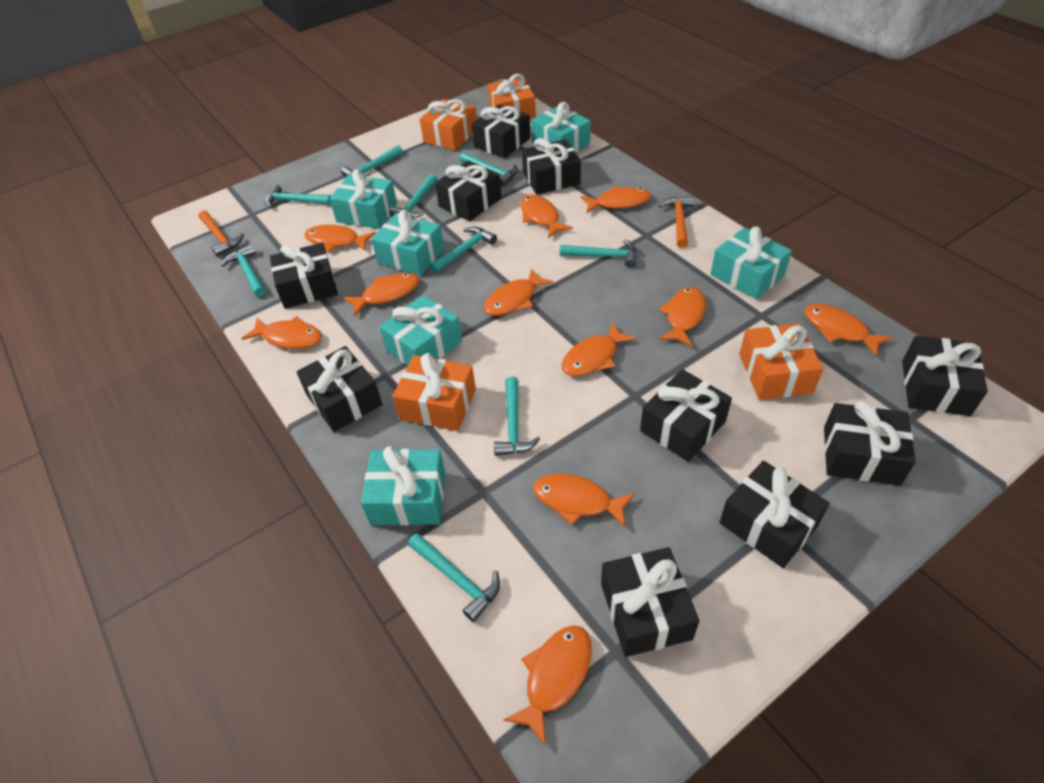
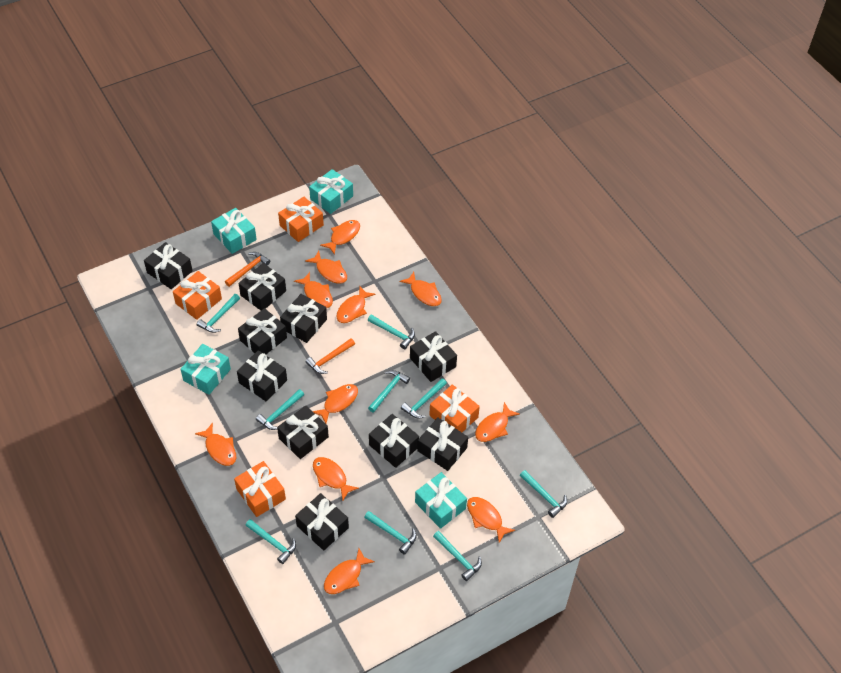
turquoise gift: 6 -> 4

